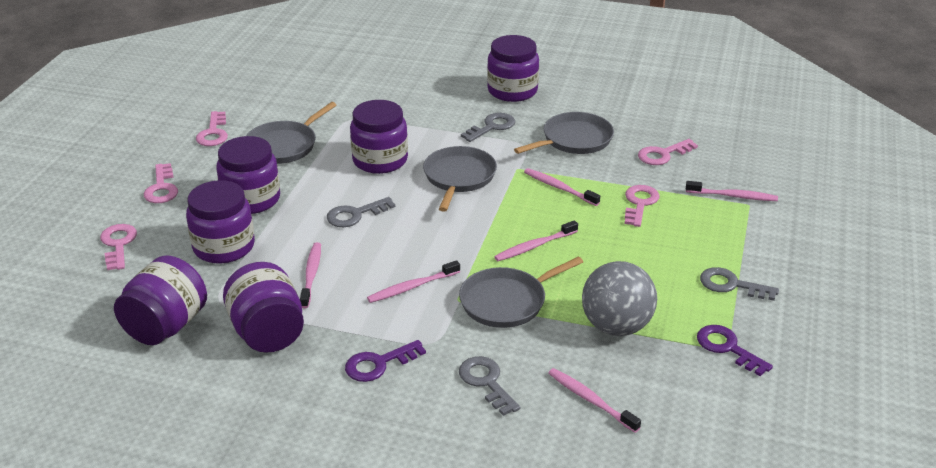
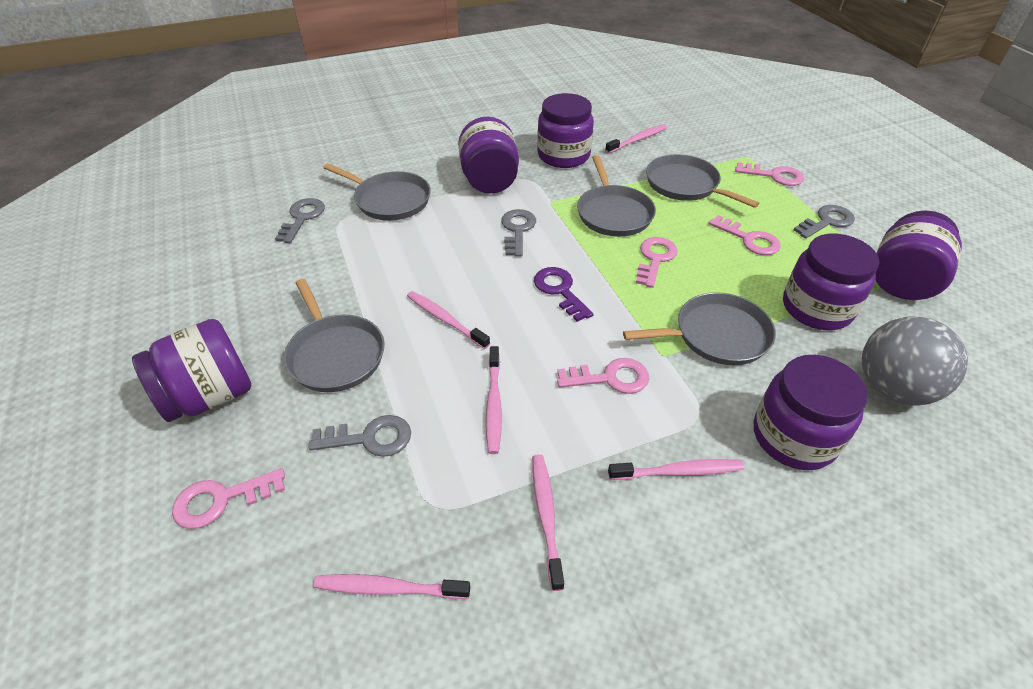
grey pan: 4 -> 5
purple key: 2 -> 1

